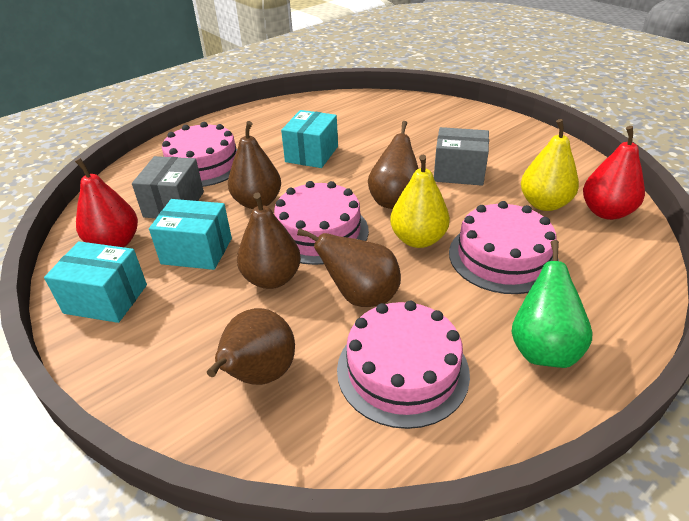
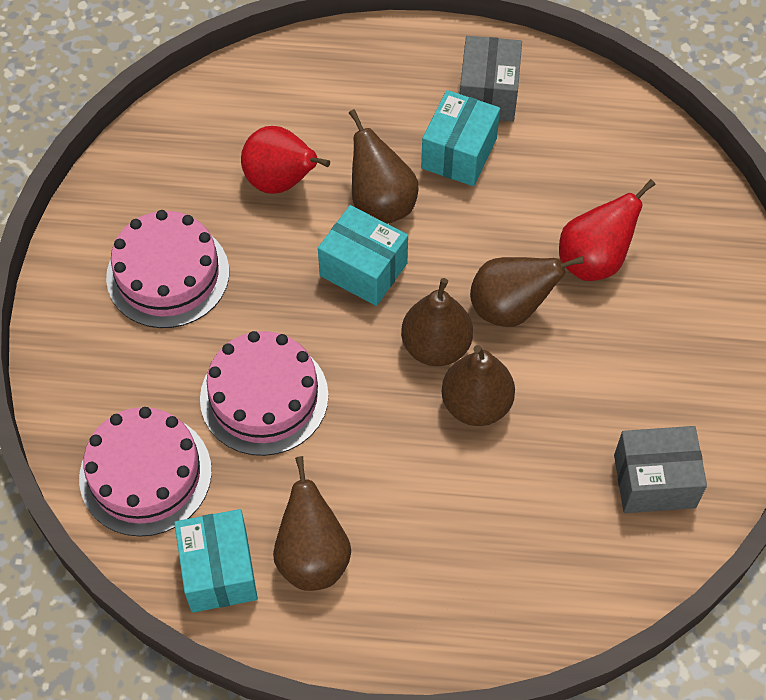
green pear: 1 -> 0
pink cake: 4 -> 3
yellow pear: 2 -> 0

